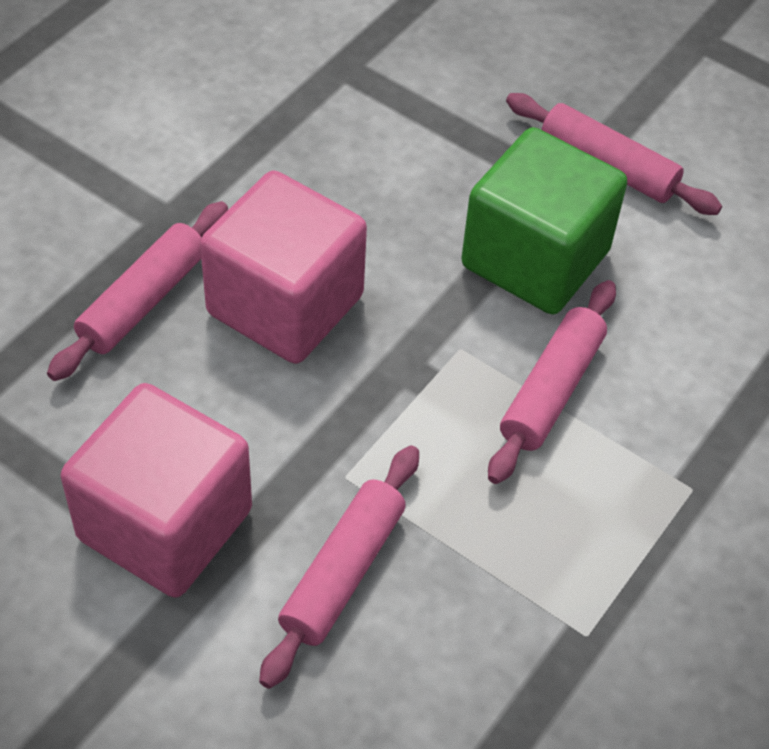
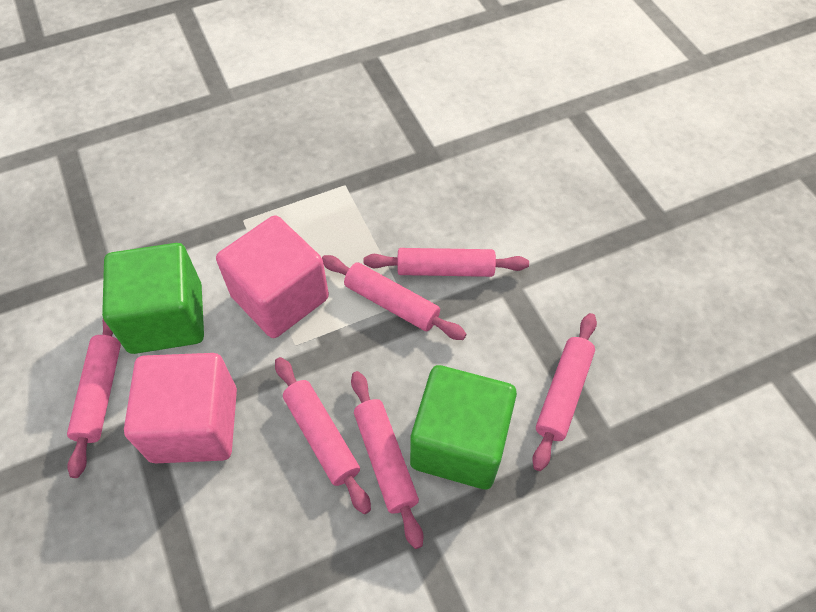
green cube: 1 -> 2
pink rolling pin: 4 -> 6

